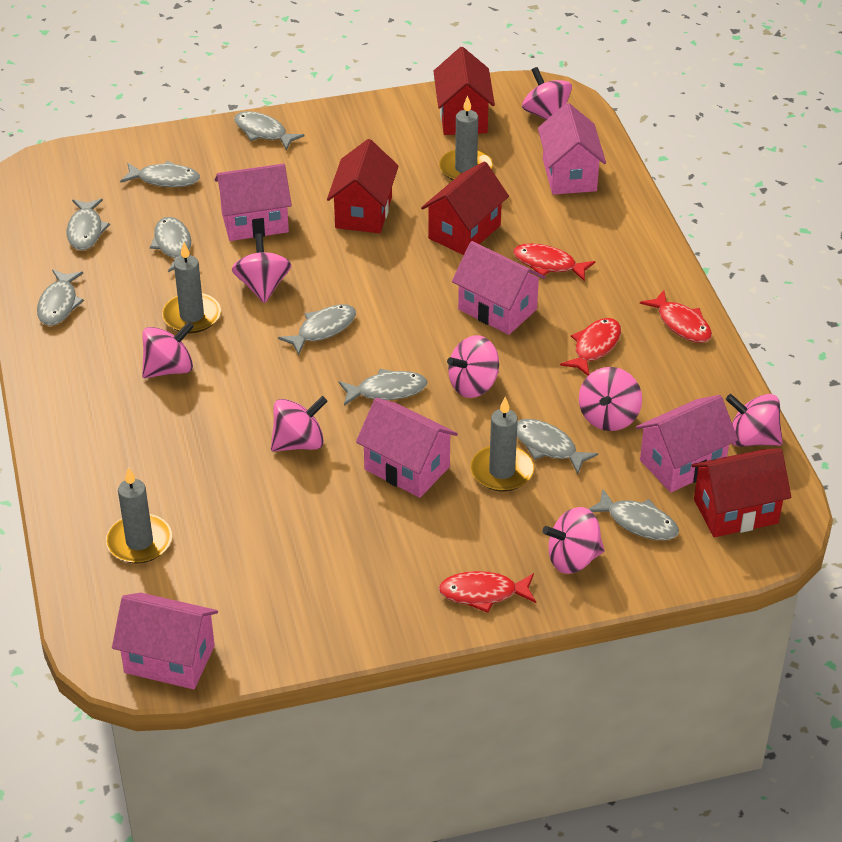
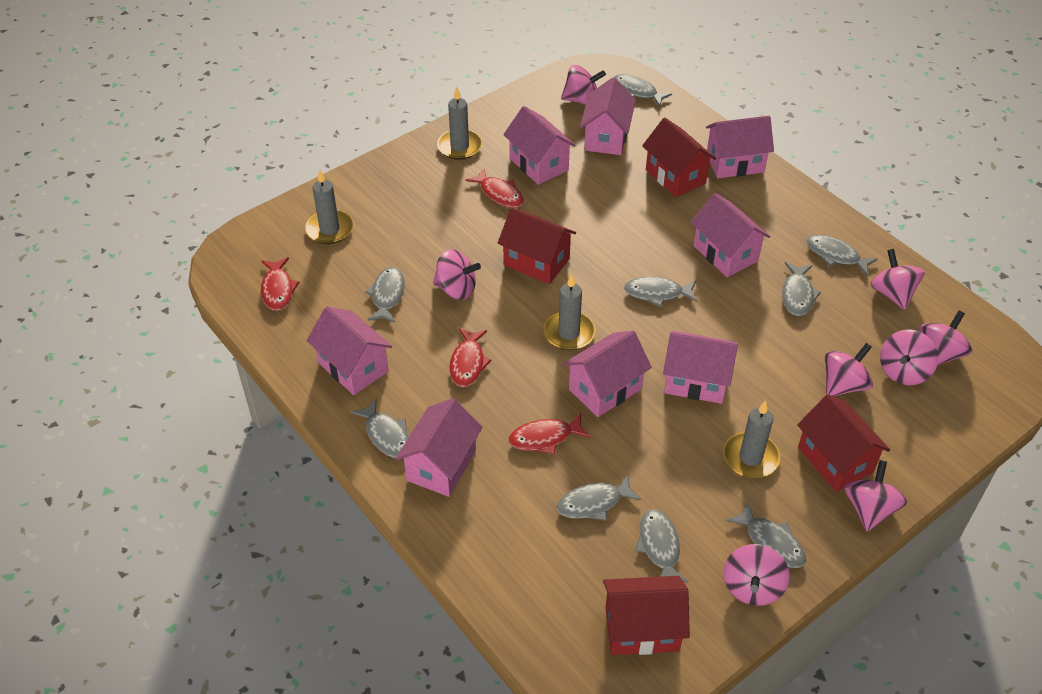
pink house: 6 -> 8

